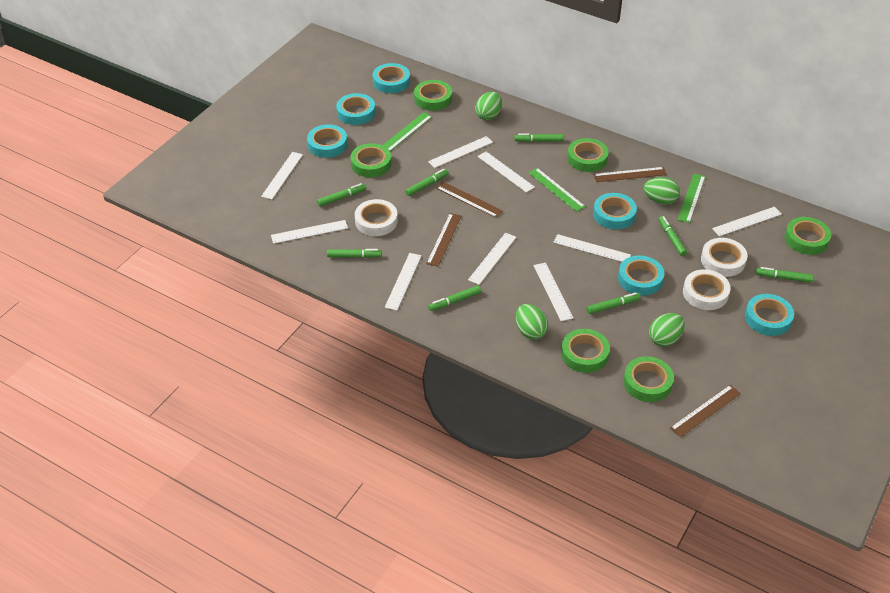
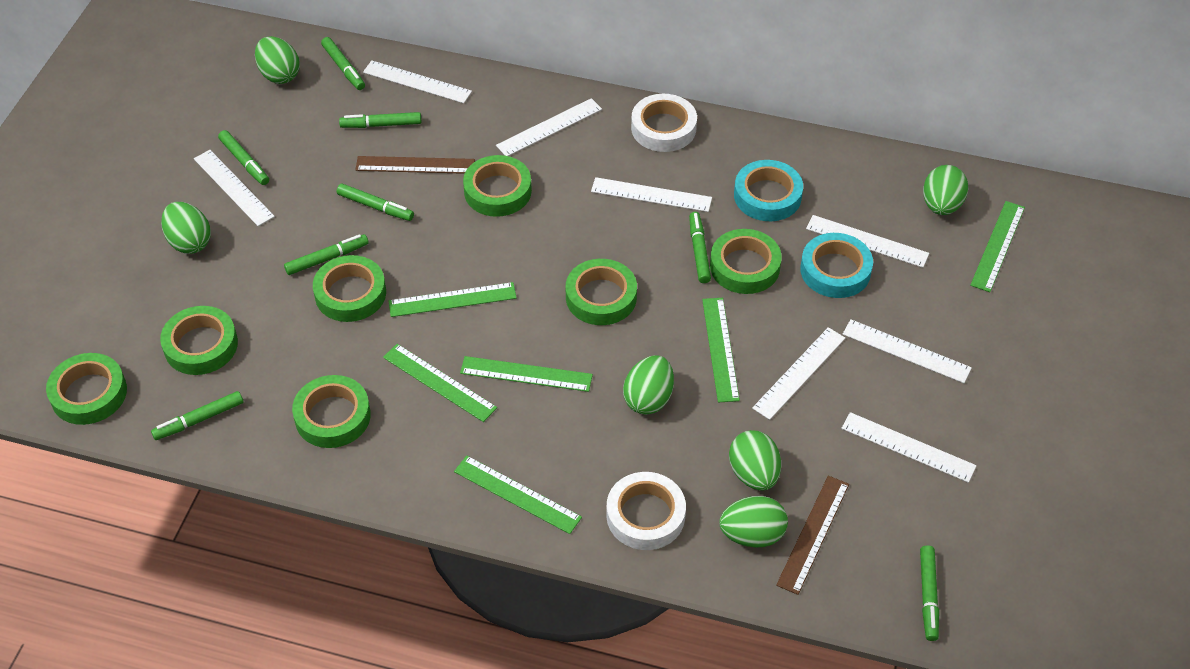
brown ruler: 4 -> 2
green egg: 4 -> 6
green ruler: 3 -> 6
green tape: 6 -> 7
turquoise tape: 6 -> 2
white ruler: 9 -> 8
white tape: 3 -> 2

